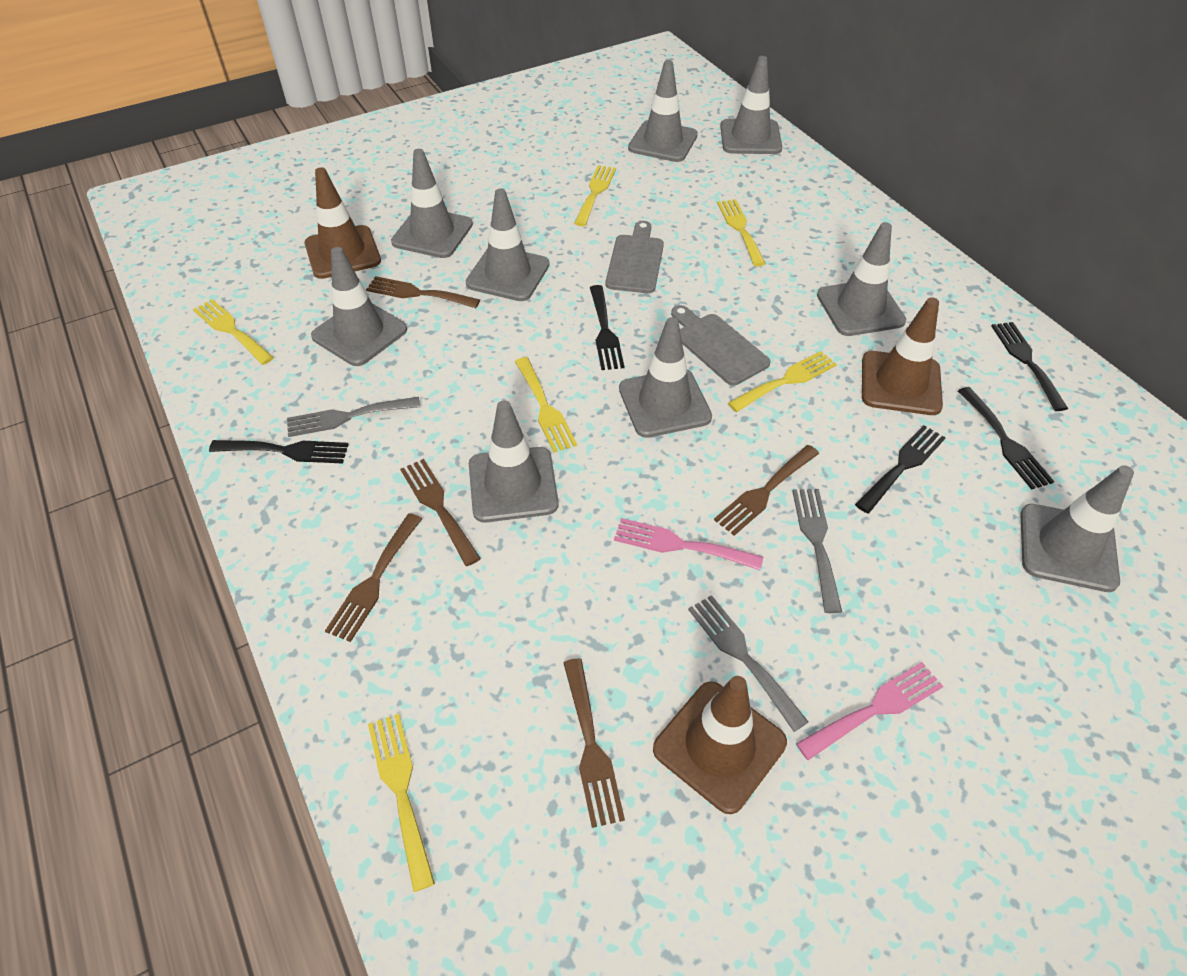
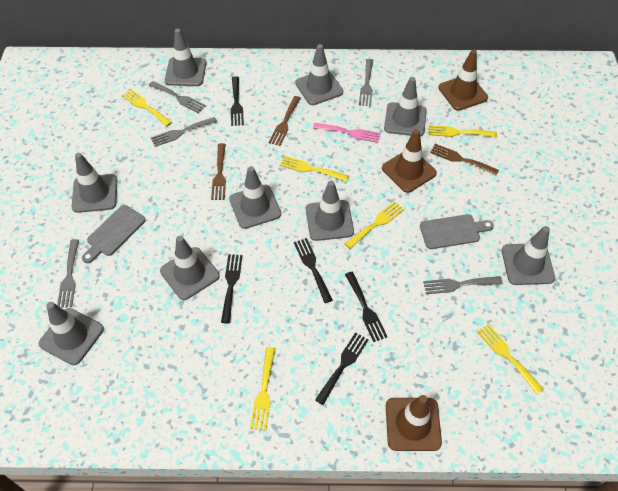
brown fork: 5 -> 3
grey fork: 3 -> 5
pink fork: 2 -> 1

